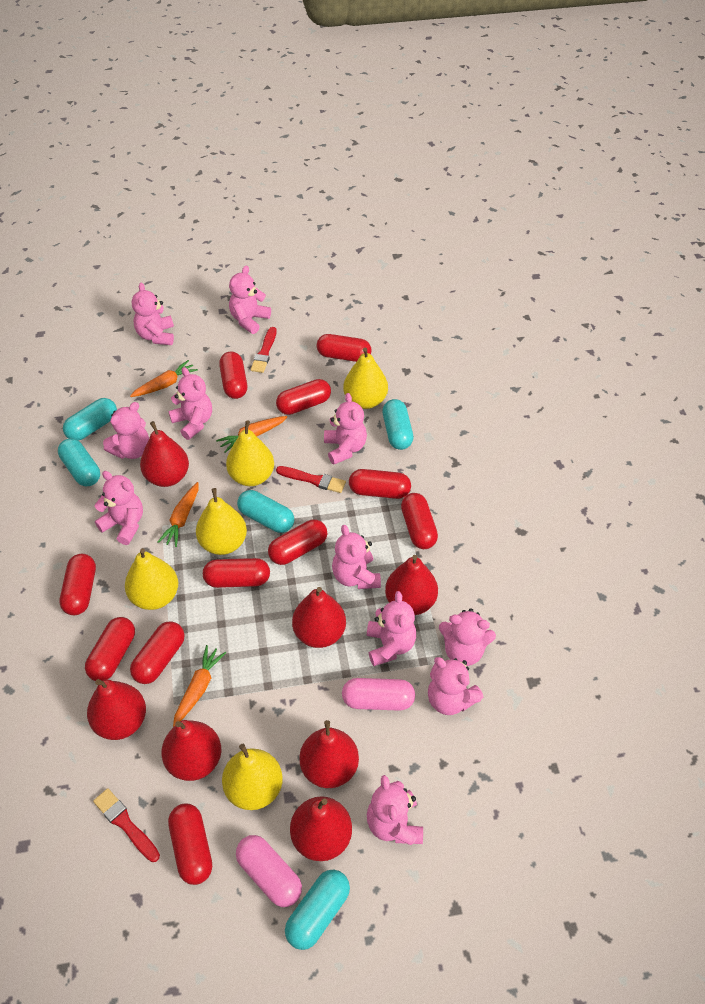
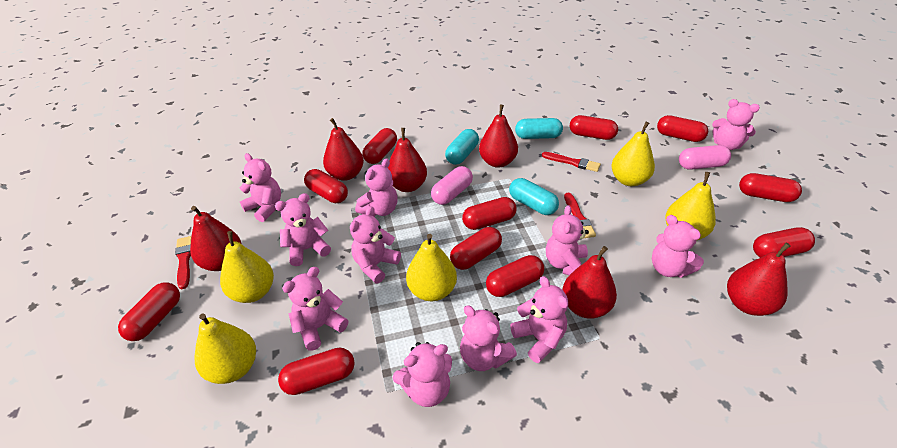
orange carrot: 4 -> 0
red pear: 7 -> 6
turquoise capsule: 5 -> 3

